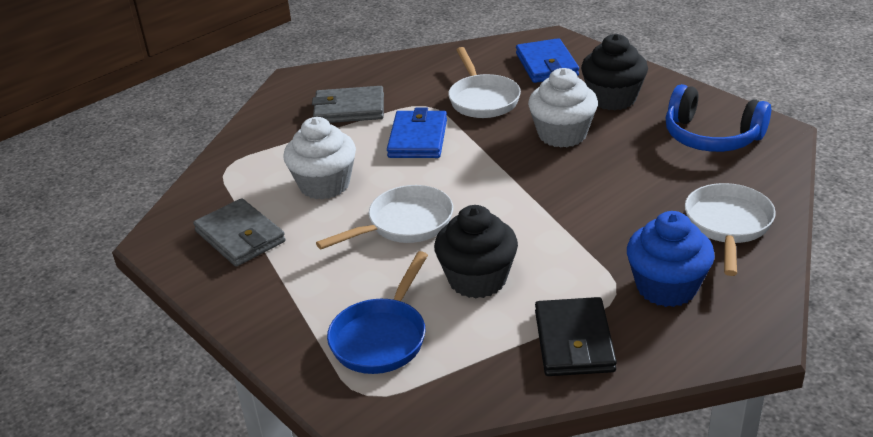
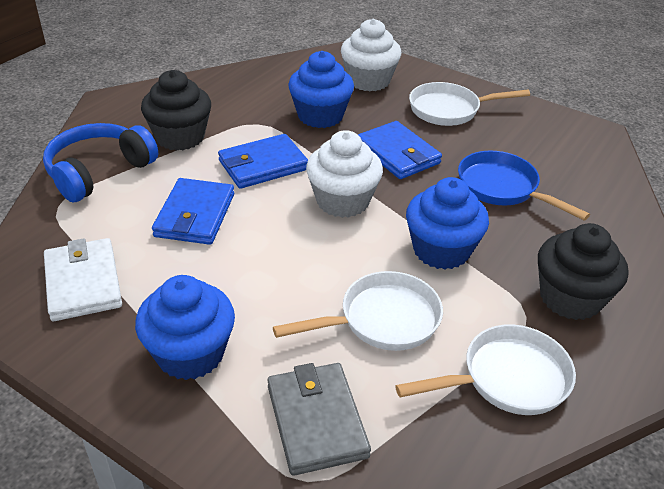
black wallet: 1 -> 0
blue cupcake: 1 -> 3
blue wallet: 2 -> 3
grey wallet: 2 -> 1
white wallet: 0 -> 1

